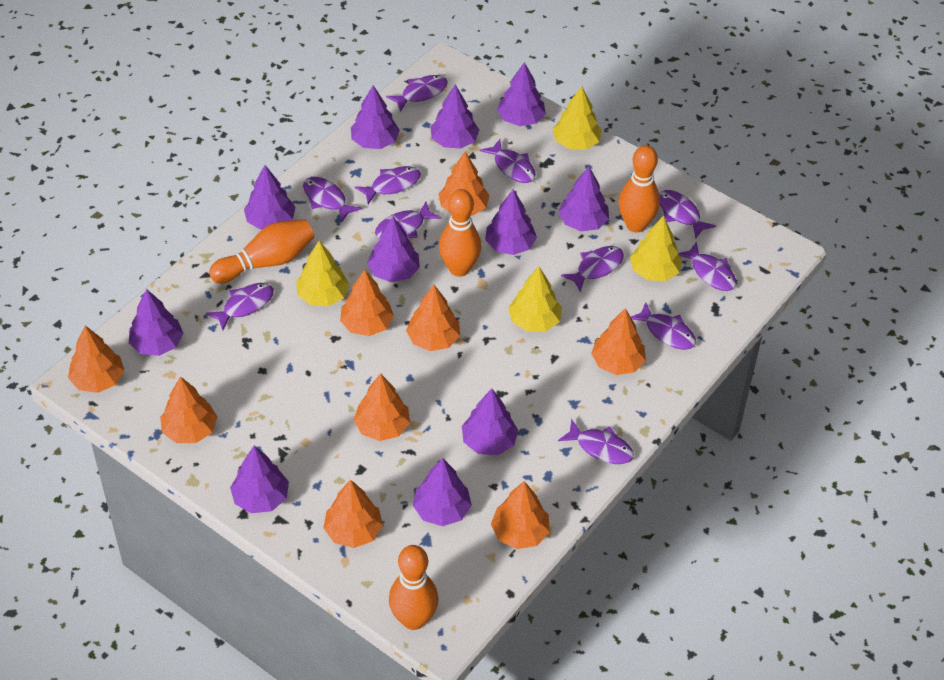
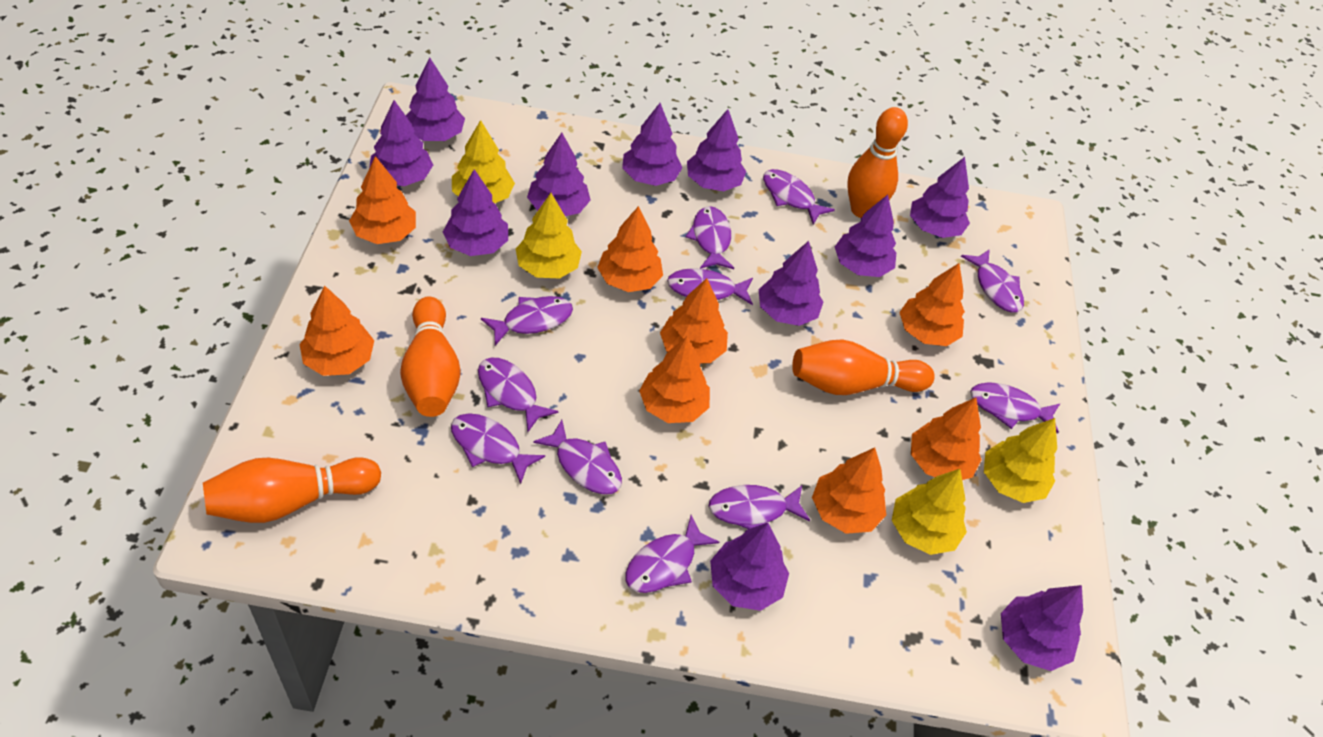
orange tree: 9 -> 8

